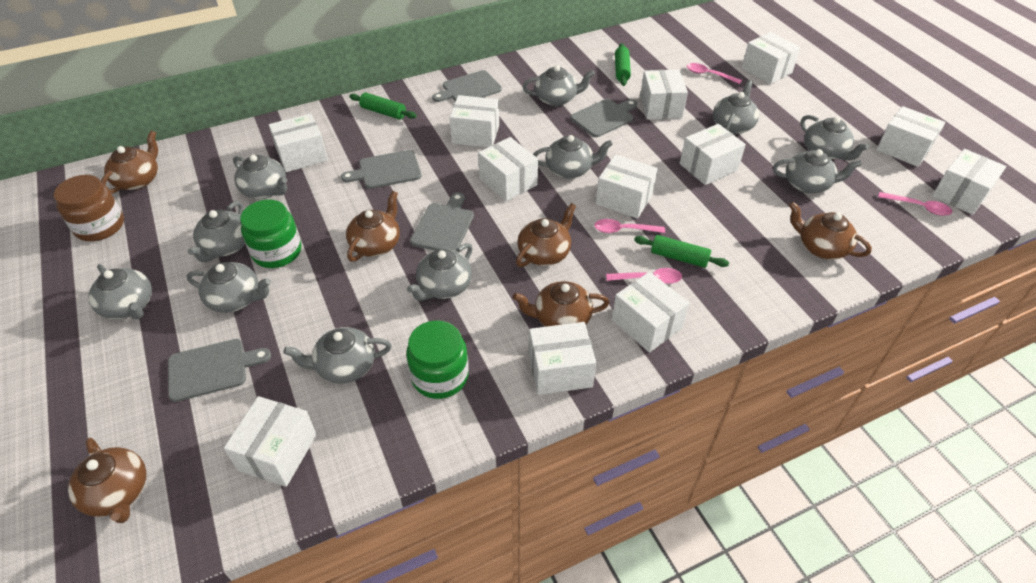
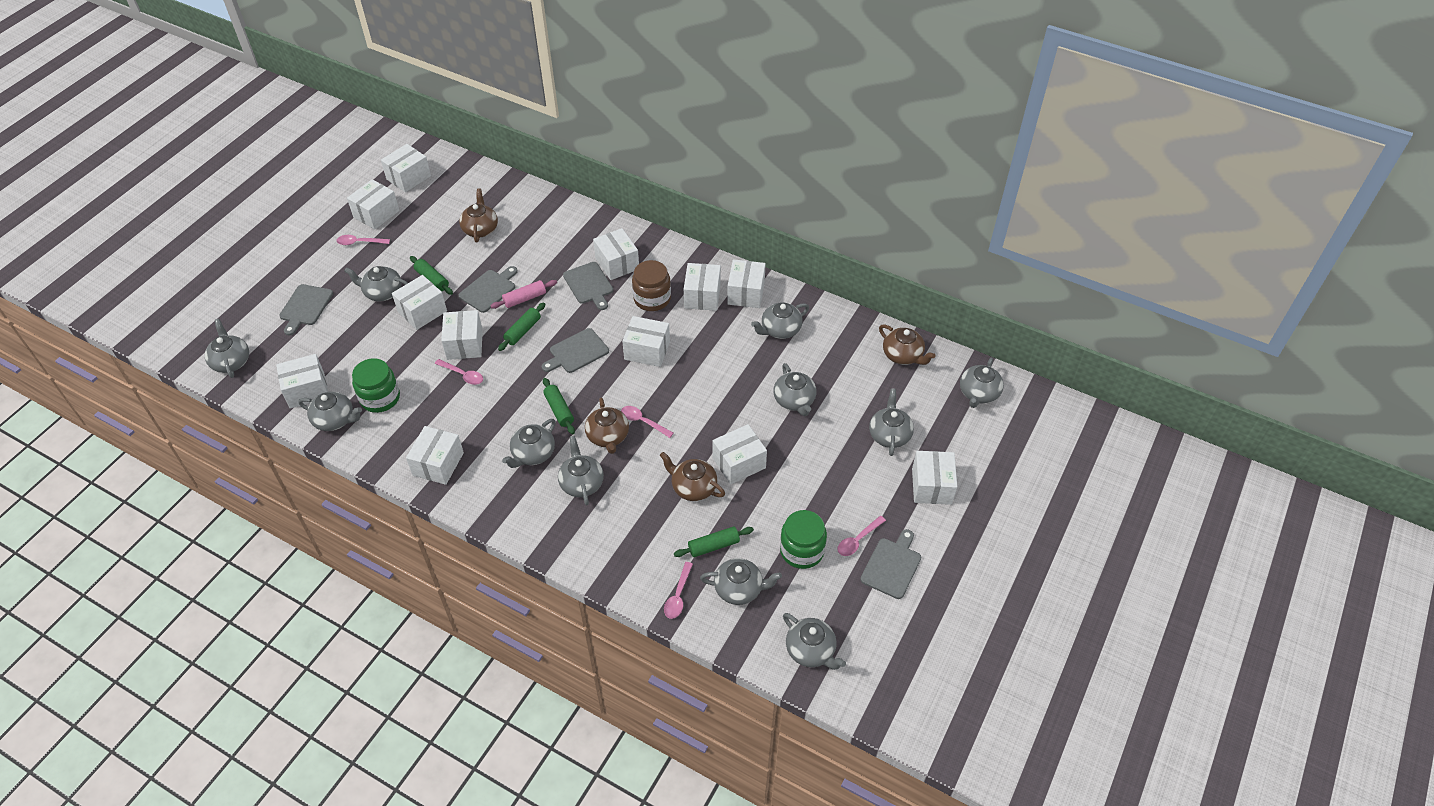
brown teapot: 6 -> 4
green rolling pin: 3 -> 4
pink rolling pin: 0 -> 1
pink spoon: 4 -> 5

